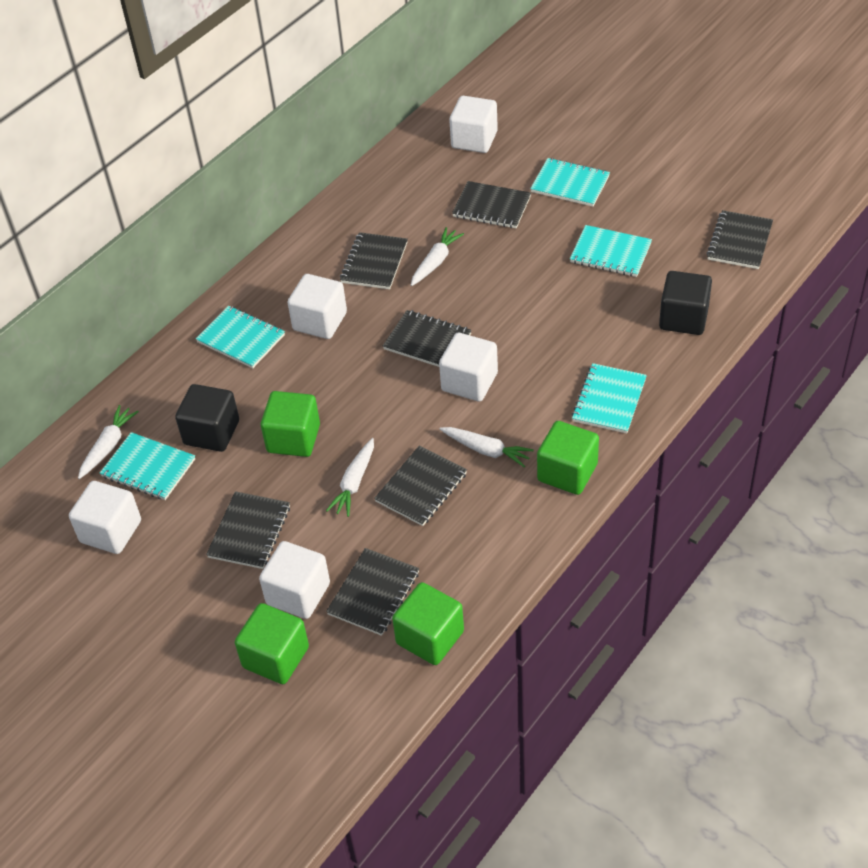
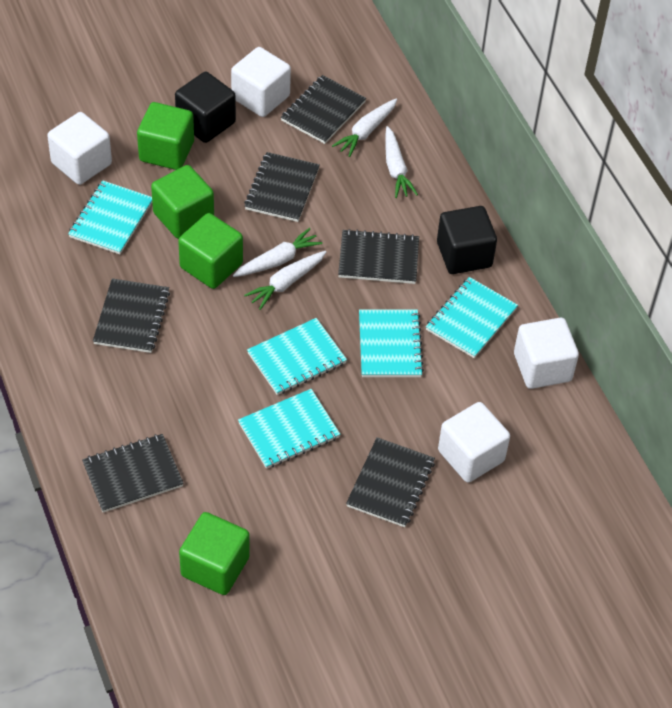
black notebook: 7 -> 6
white cube: 5 -> 4

